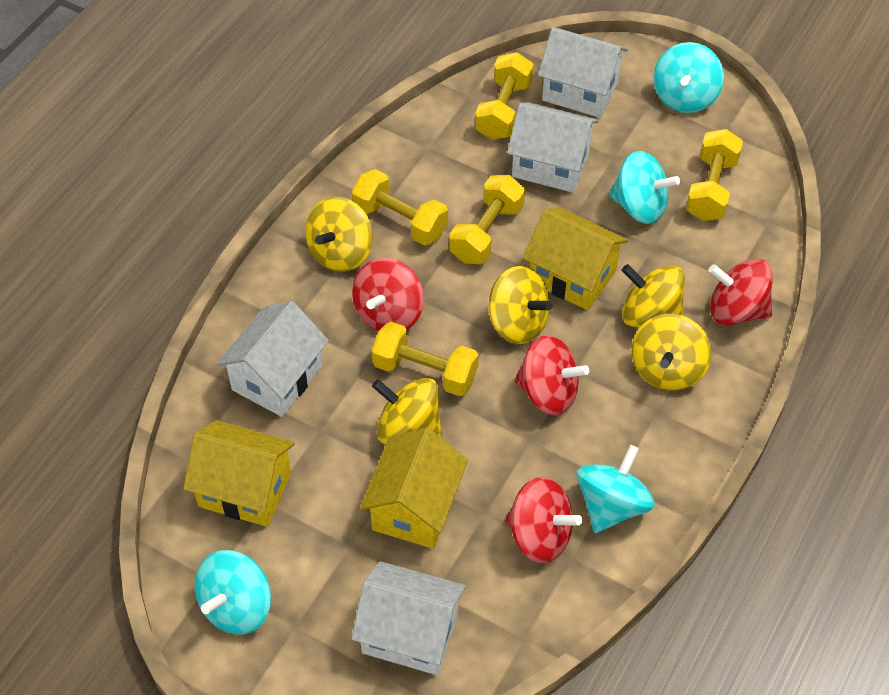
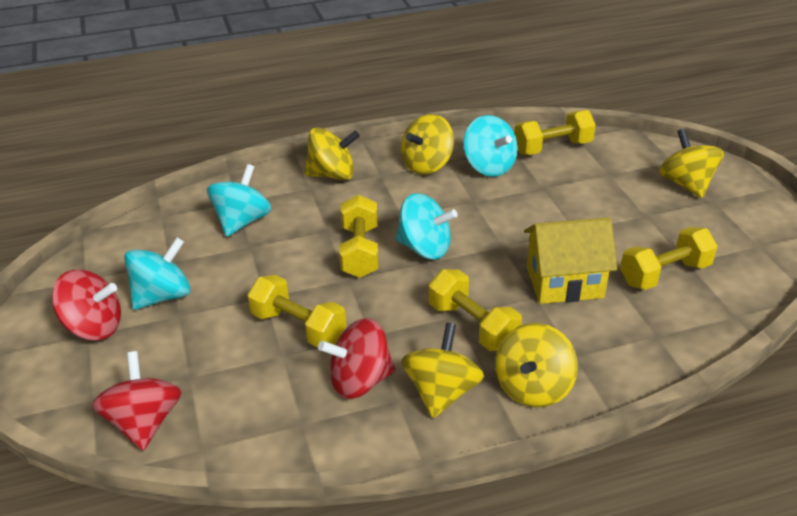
red spinning top: 4 -> 3
white house: 4 -> 0
yellow house: 3 -> 1

